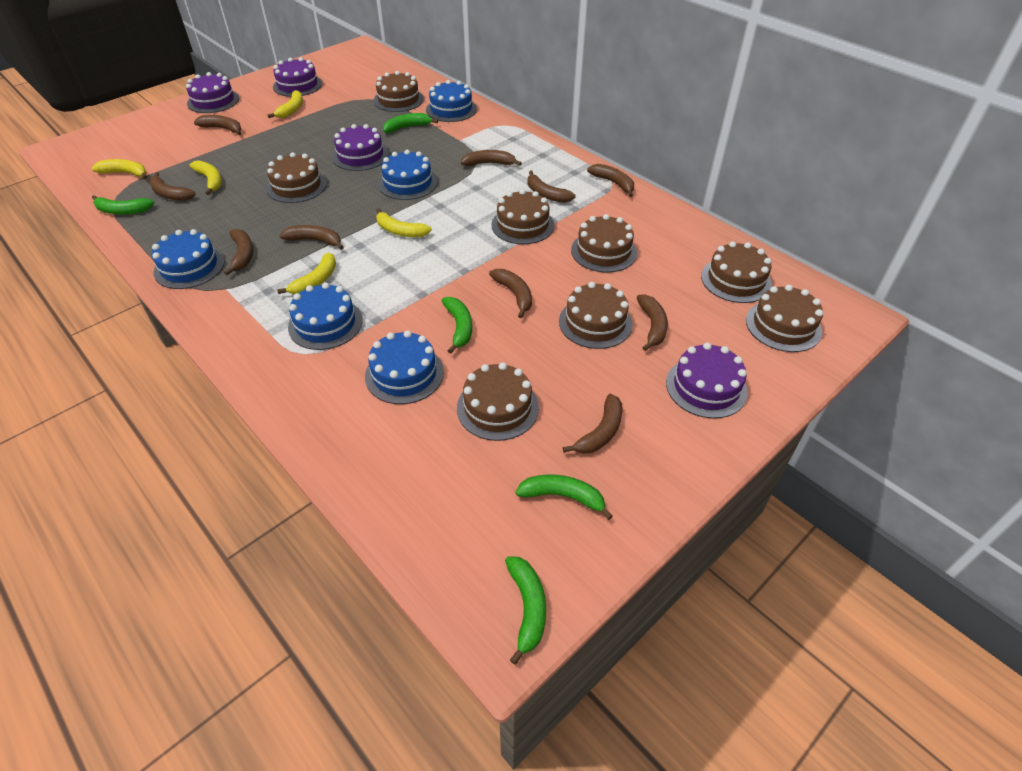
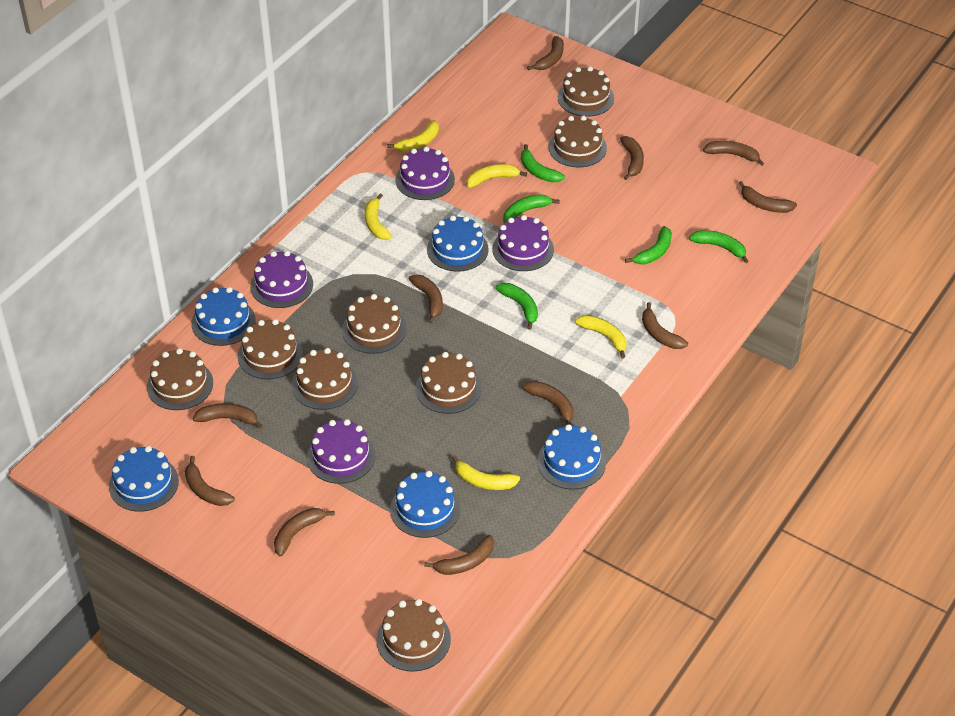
brown banana: 10 -> 11

